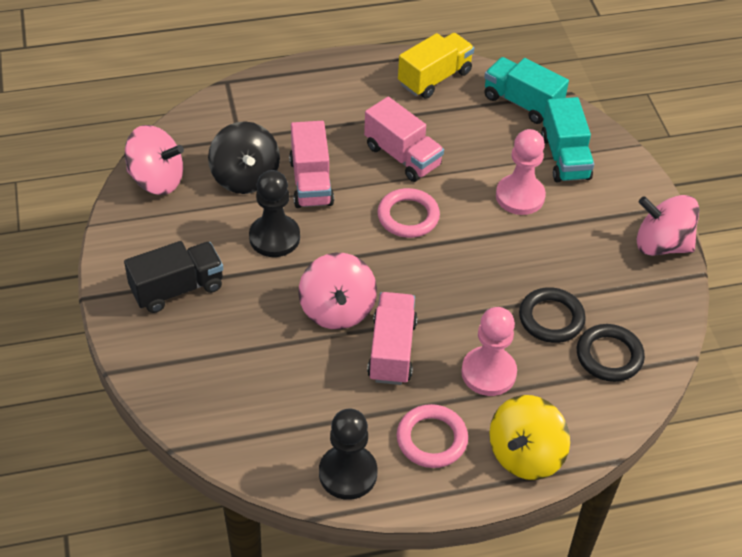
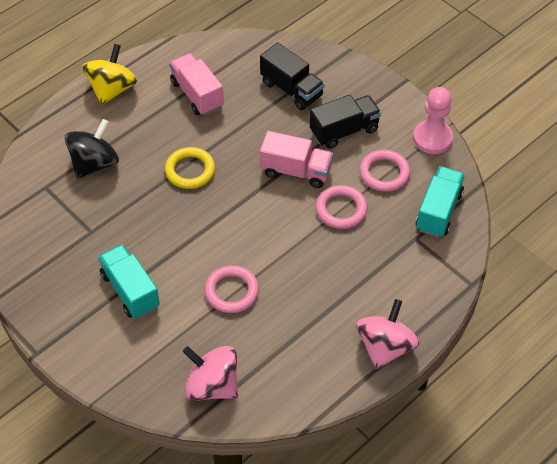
black pawn: 2 -> 0
black ring: 2 -> 0
black truck: 1 -> 2
pink pawn: 2 -> 1
pink ring: 2 -> 3
pink spinning top: 3 -> 2
pink truck: 3 -> 2
yellow ring: 0 -> 1
yellow truck: 1 -> 0

